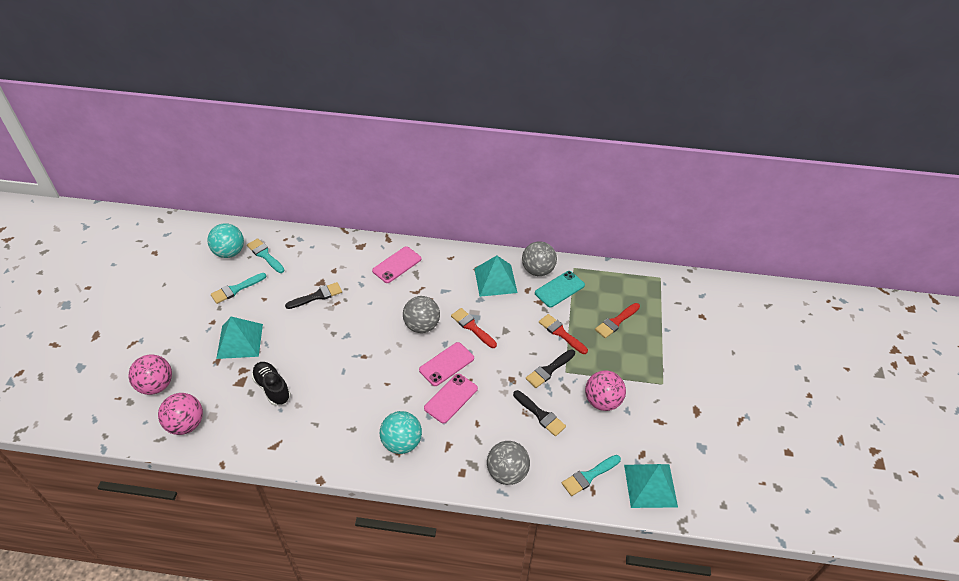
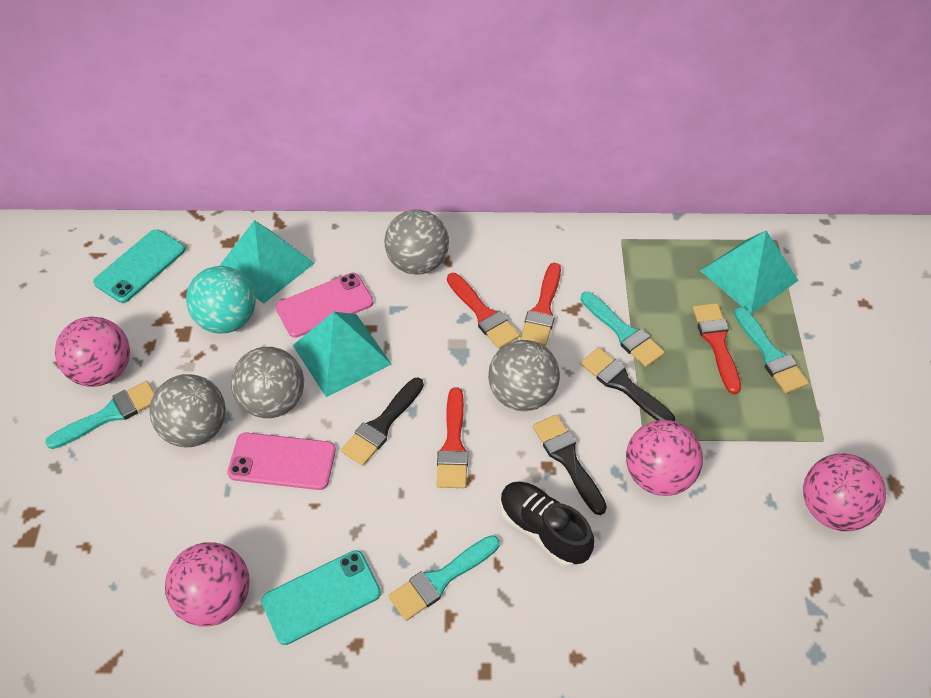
grey ball: 3 -> 4
pink ball: 3 -> 4
pink phone: 3 -> 2
red brush: 3 -> 4
turquoise ball: 2 -> 1
turquoise brush: 3 -> 4
turquoise phone: 1 -> 2

